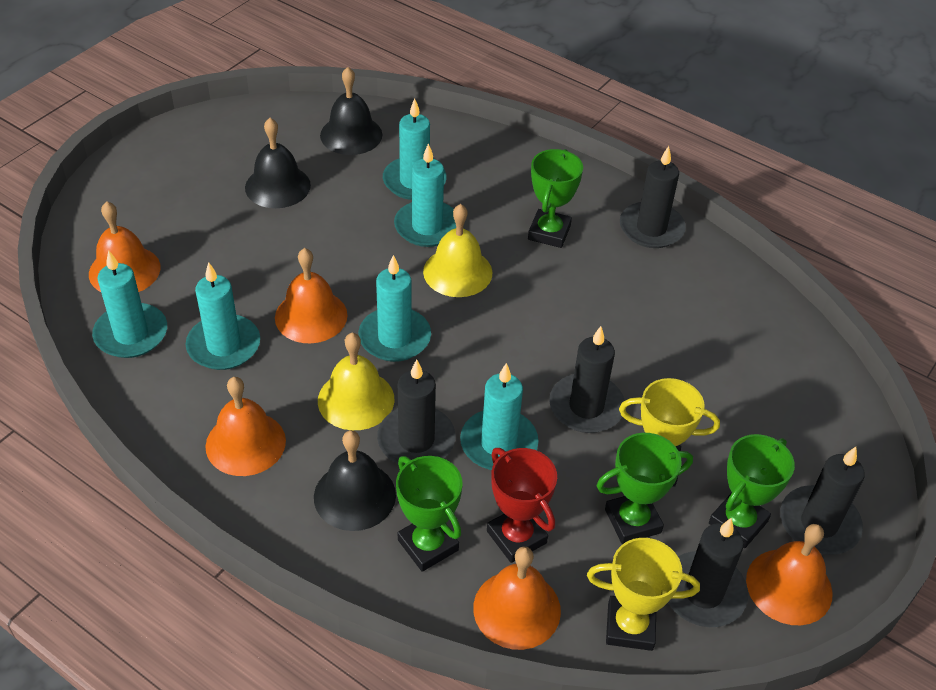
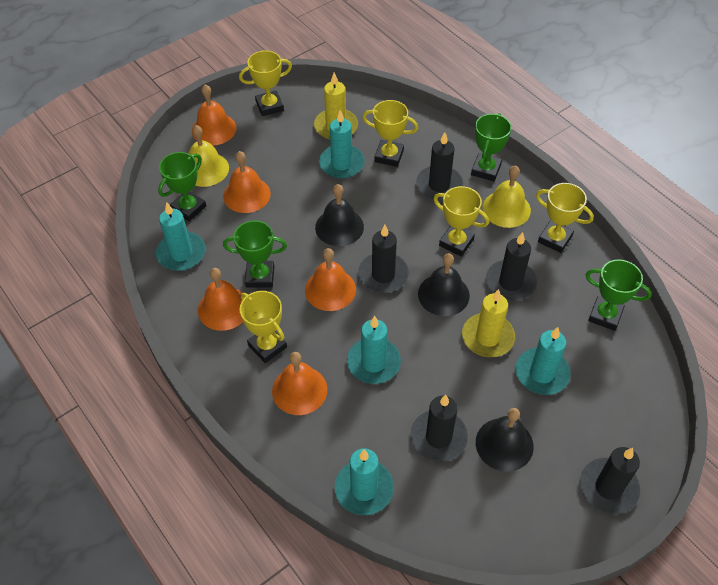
red trophy: 1 -> 0
turquoise candle: 6 -> 5
yellow candle: 0 -> 2
yellow trophy: 2 -> 5

